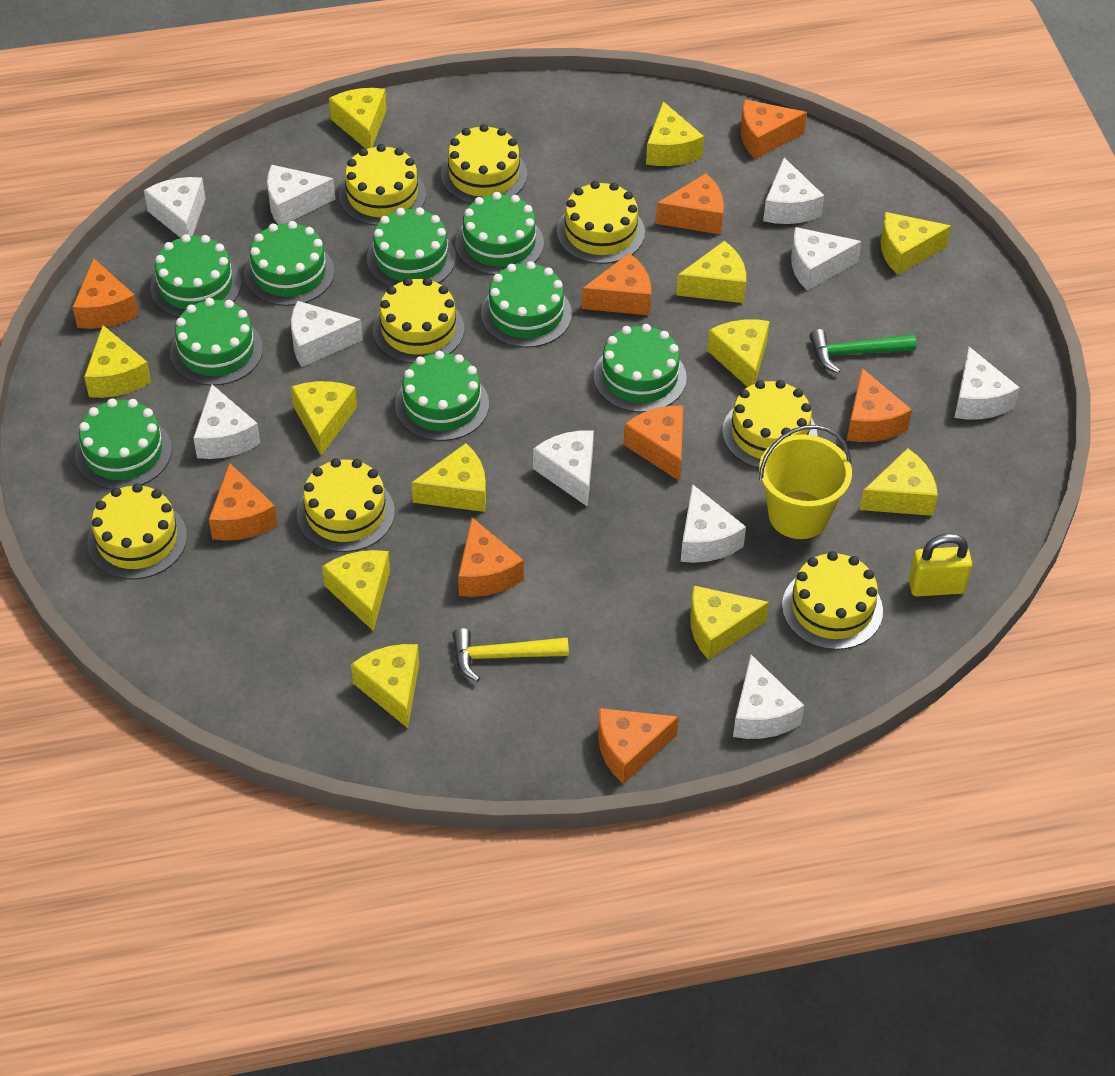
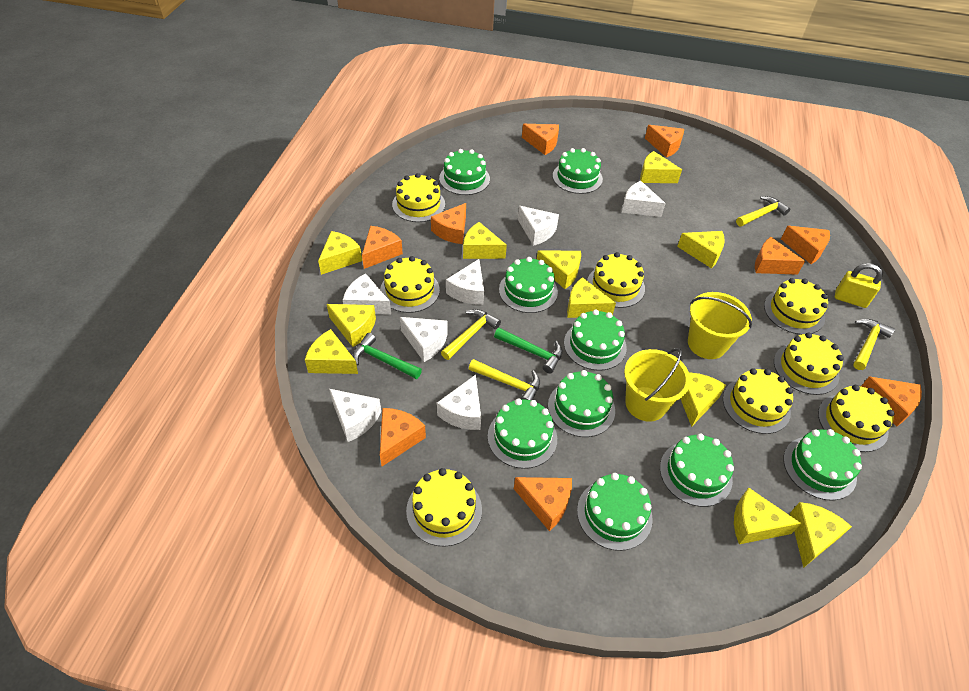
green hammer: 1 -> 2
white cheese: 10 -> 7
yellow bucket: 1 -> 2
yellow cheese: 12 -> 11
yellow hammer: 1 -> 4

